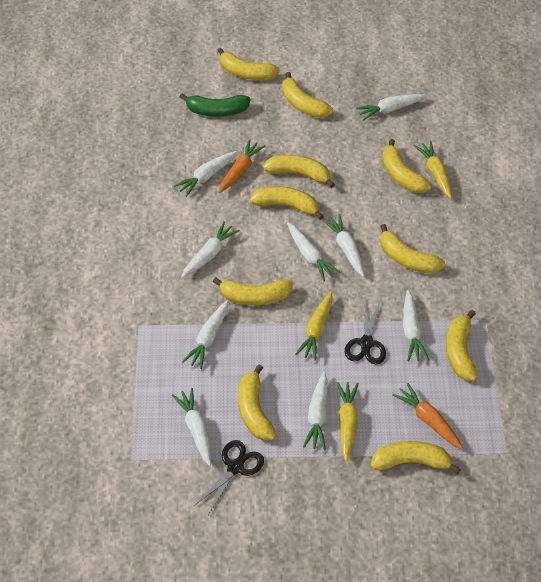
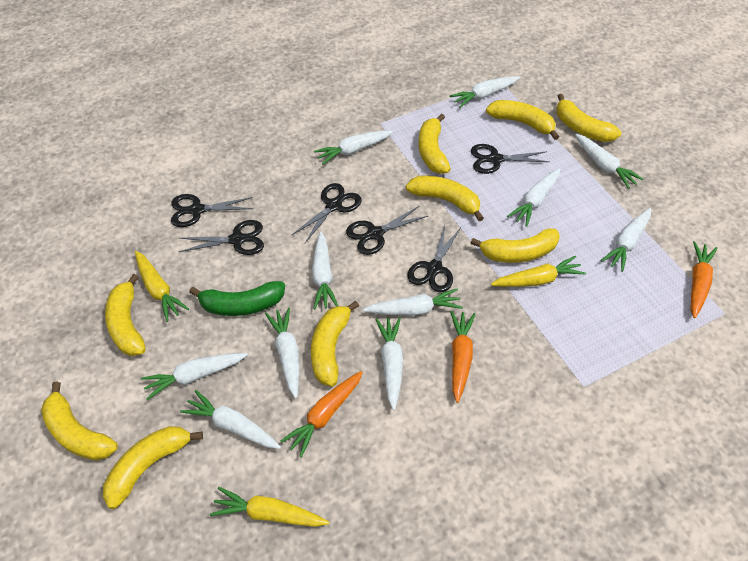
black scissors: 2 -> 6
orange carrot: 2 -> 3
white carrot: 9 -> 11
yellow banana: 10 -> 9

